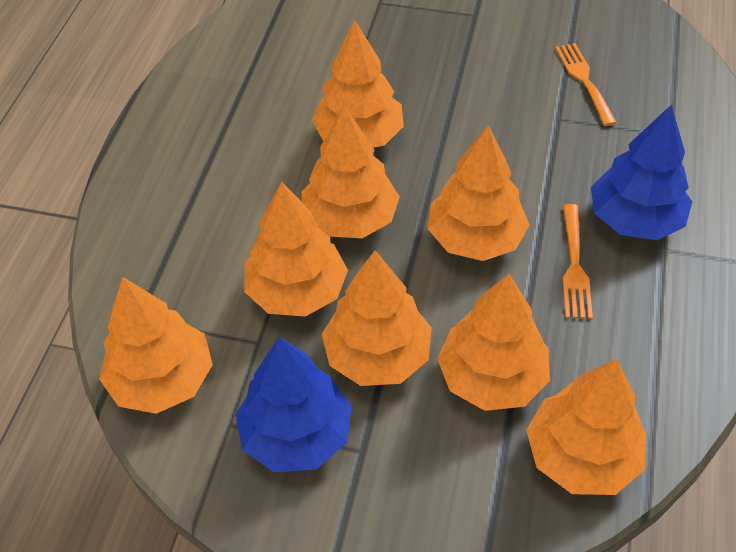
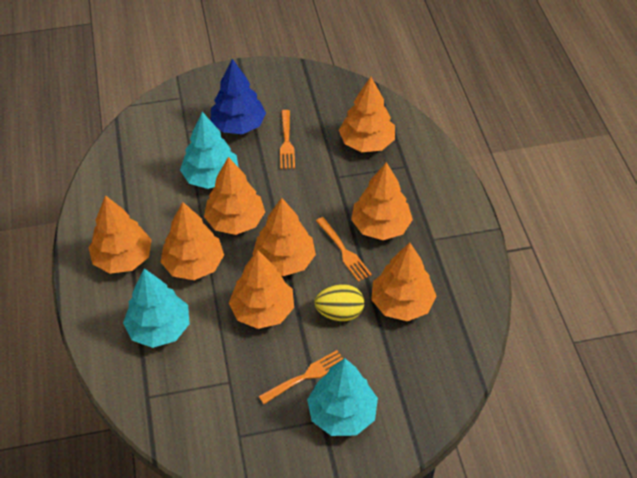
blue tree: 2 -> 1
orange fork: 2 -> 3
turquoise tree: 0 -> 3
yellow egg: 0 -> 1

